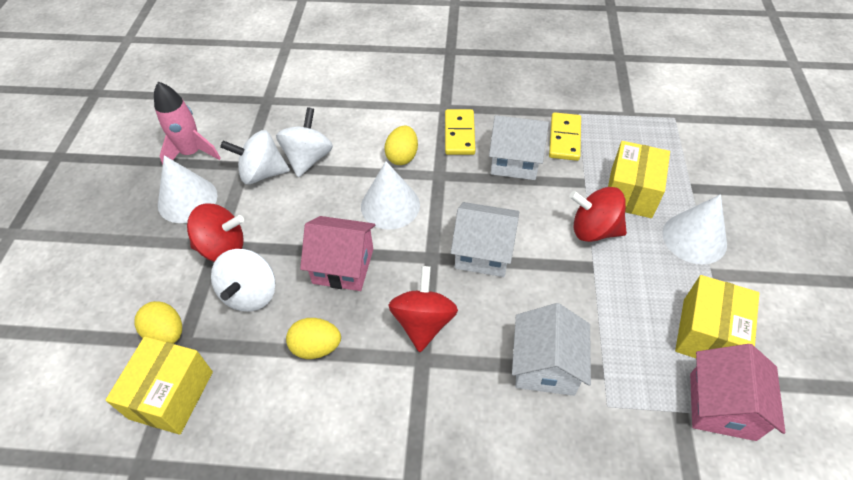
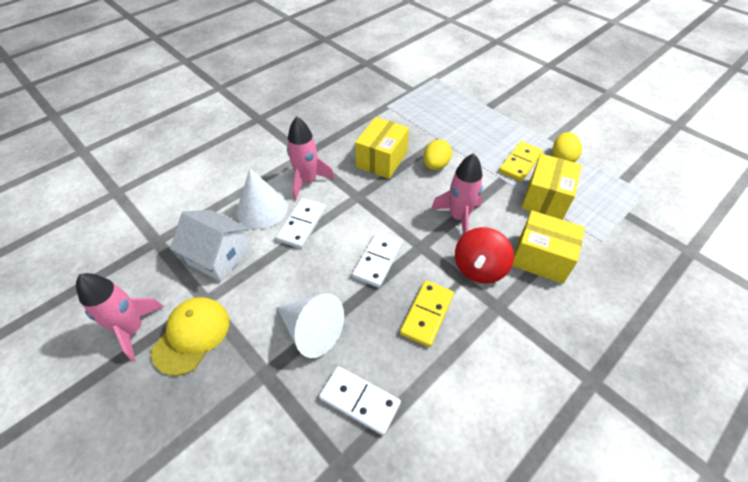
pink house: 2 -> 0
pink rocket: 1 -> 3
red spinning top: 3 -> 1
white cone: 3 -> 2
white domino: 0 -> 3
white house: 3 -> 1
white spinning top: 3 -> 0
yellow cap: 0 -> 1
yellow egg: 3 -> 2

